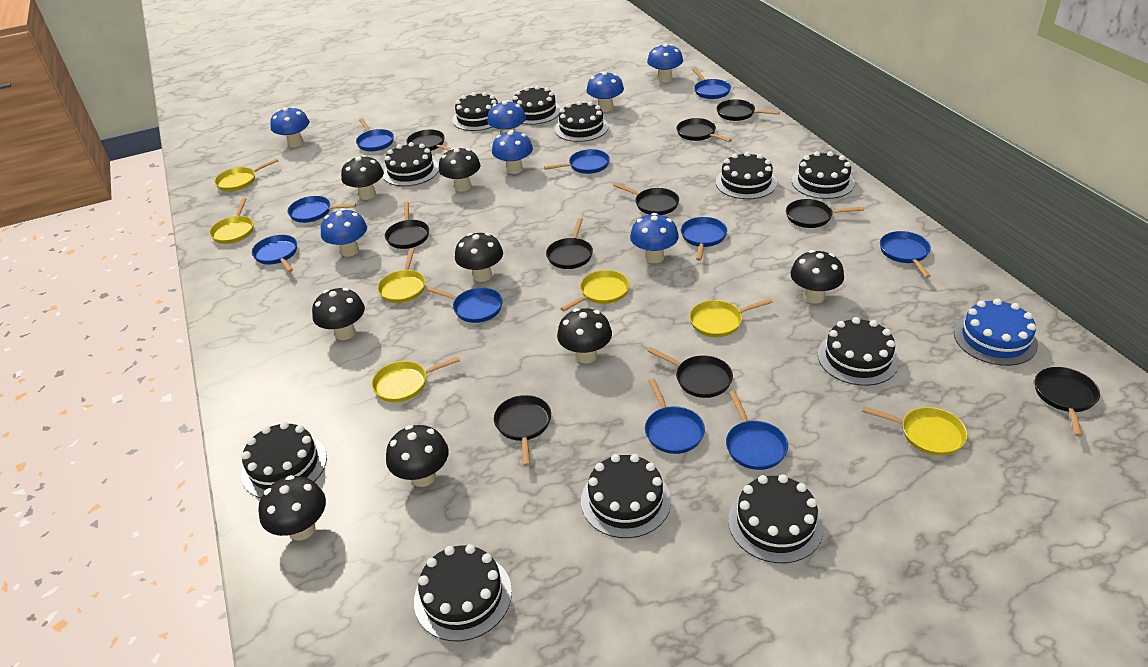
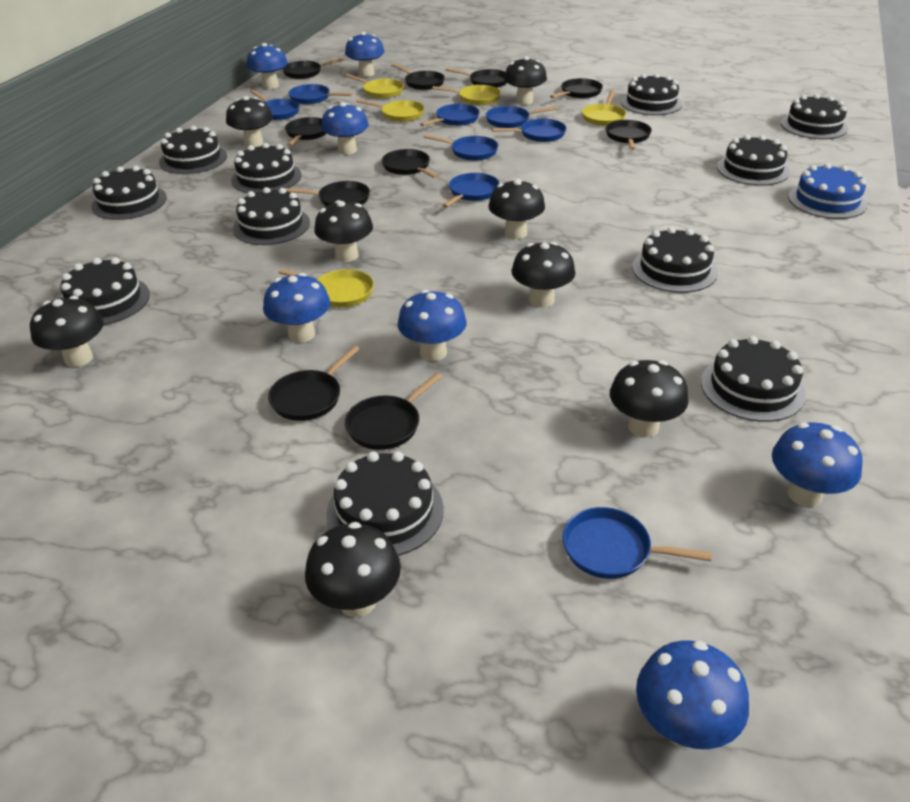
blue pan: 10 -> 8
yellow pan: 7 -> 5

